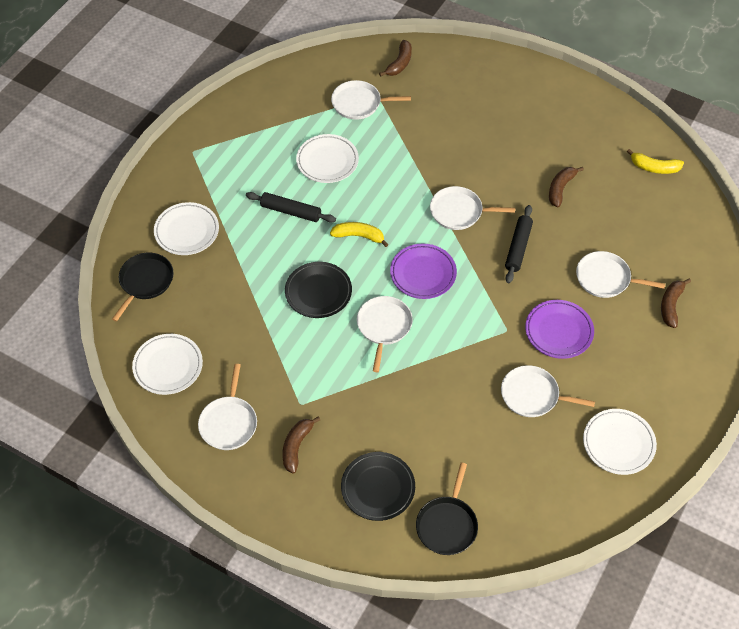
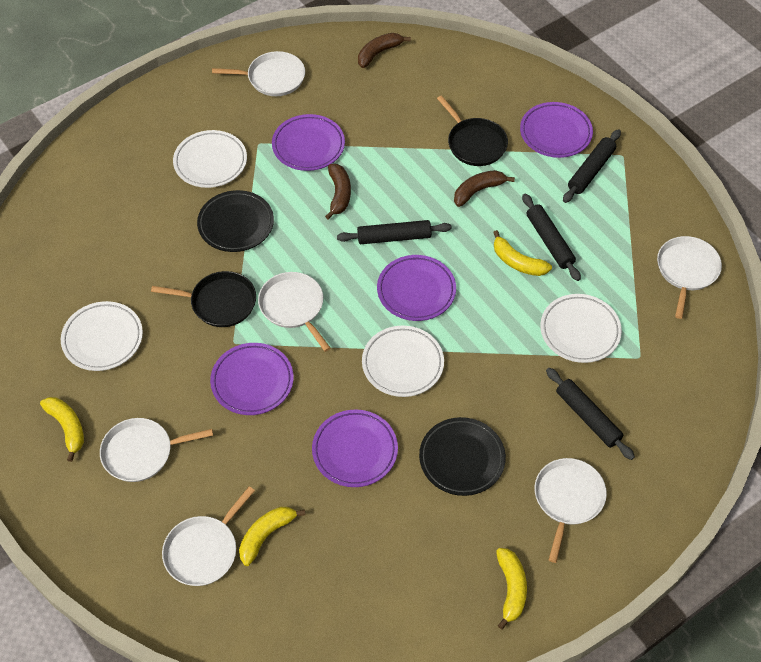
black rolling pin: 2 -> 4
brown banana: 4 -> 3
purple plate: 2 -> 5
yellow banana: 2 -> 4

